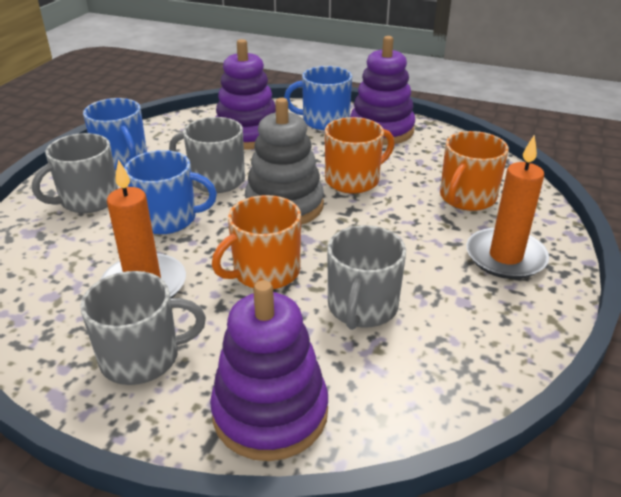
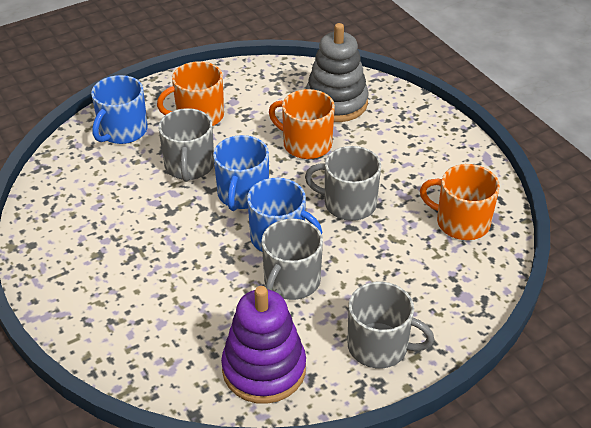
orange candle: 2 -> 0
purple stacking toy: 3 -> 1

